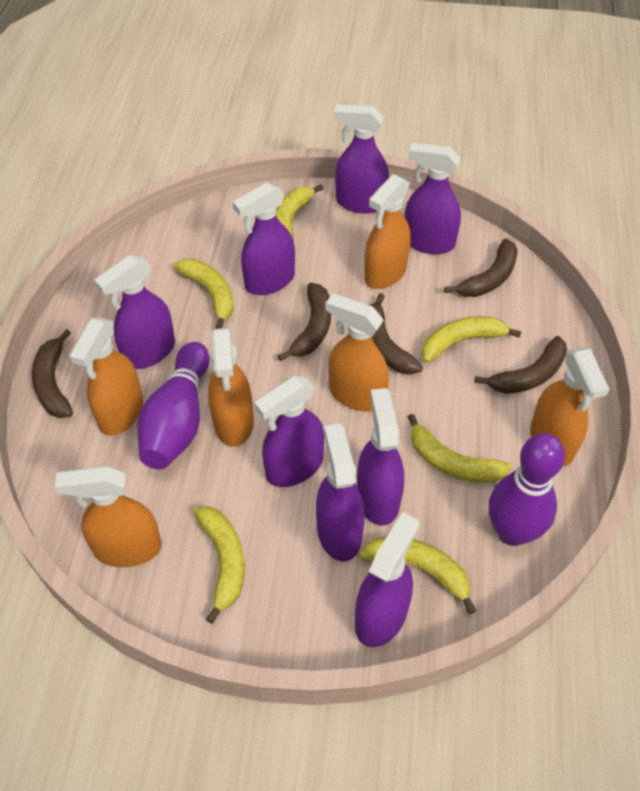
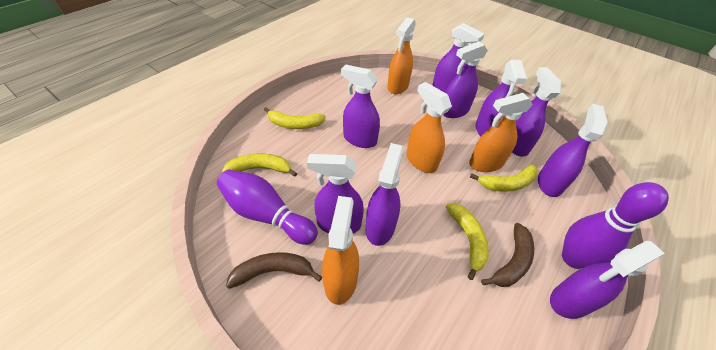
brown banana: 5 -> 2
orange spray bottle: 6 -> 4
purple spray bottle: 8 -> 9
yellow banana: 6 -> 4

